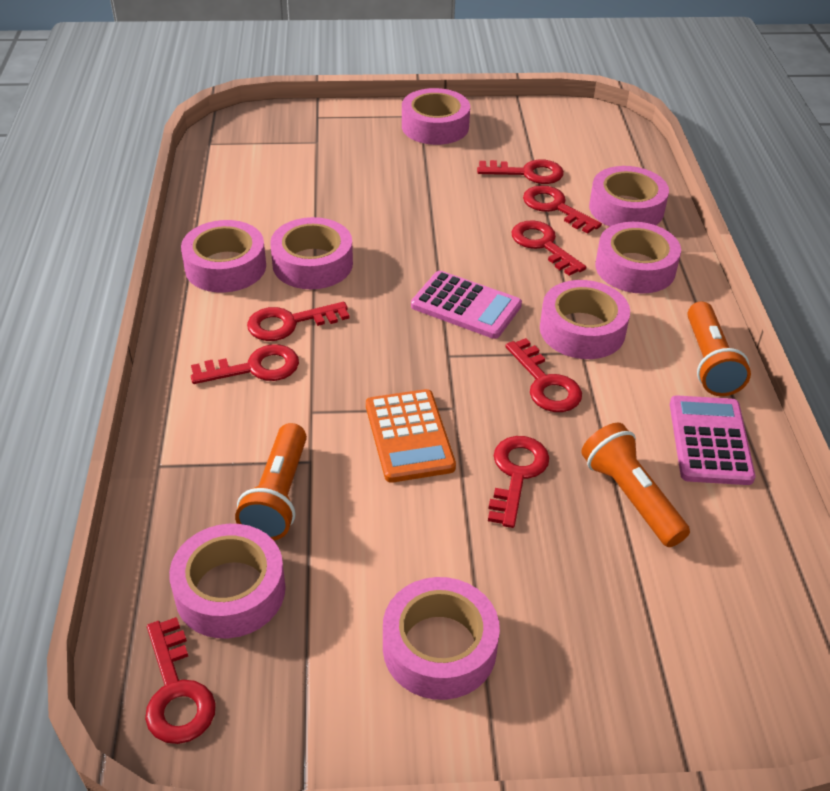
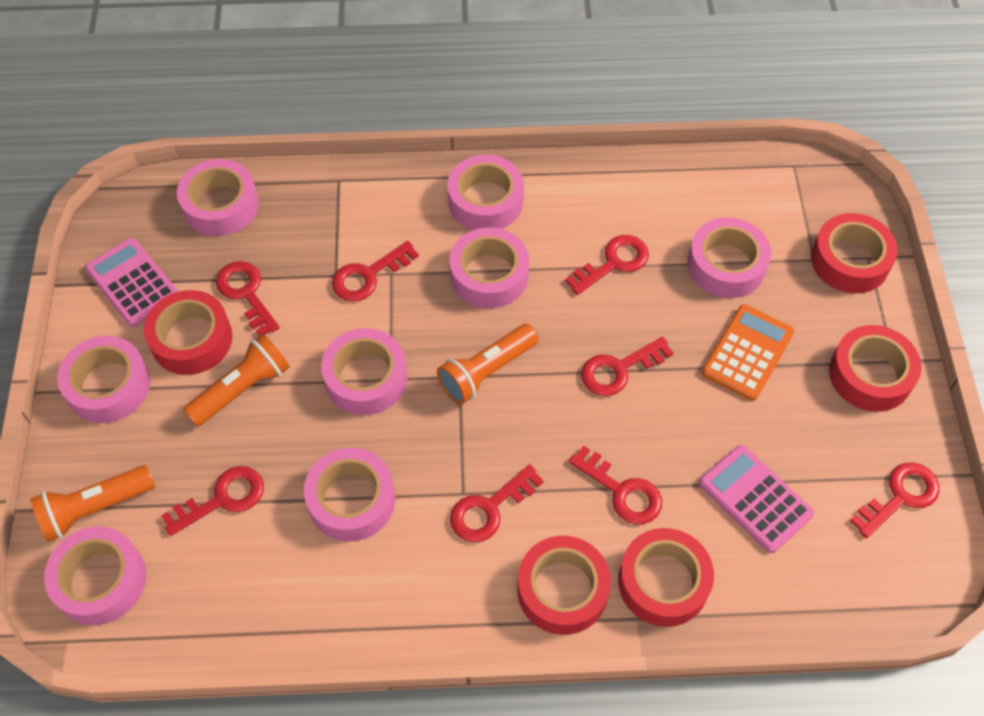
red tape: 0 -> 5

